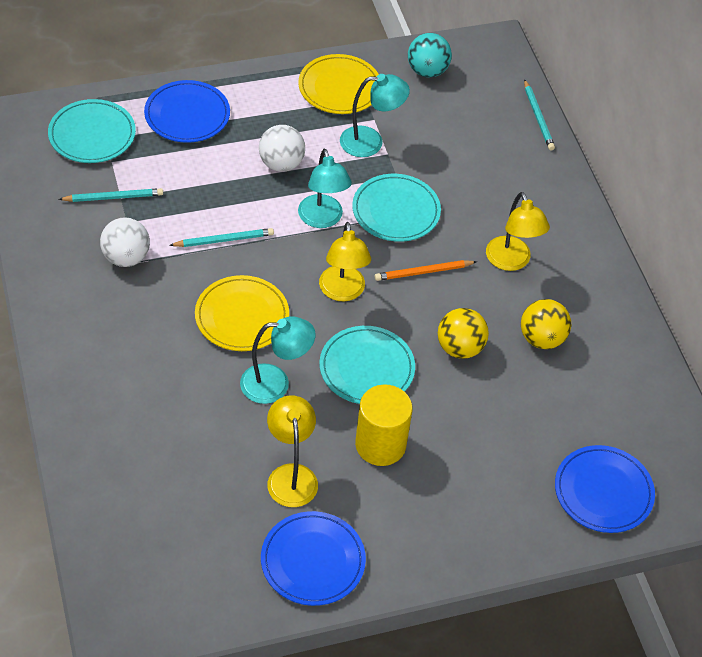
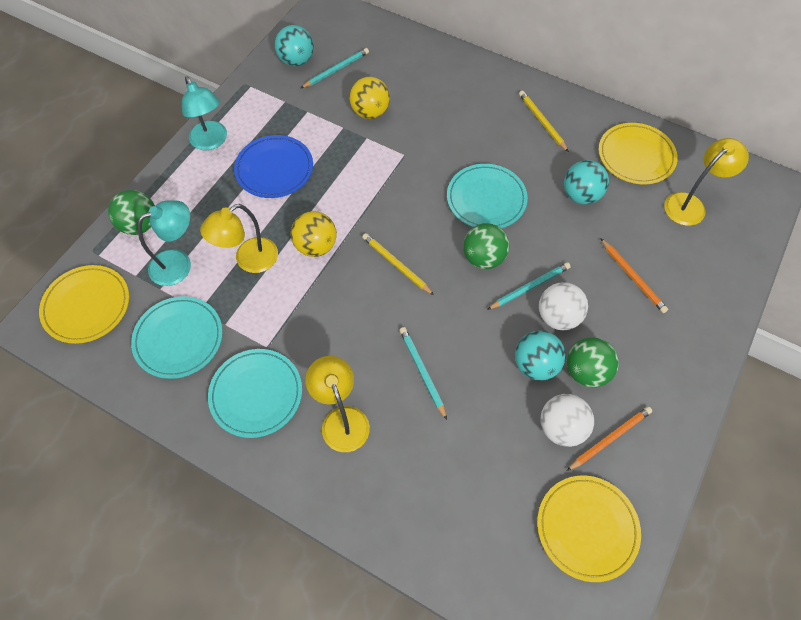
blue plate: 3 -> 1
green ball: 0 -> 3
orange pencil: 1 -> 2
turquoise ball: 1 -> 3
turquoise lamp: 3 -> 2
yellow cylinder: 1 -> 0
yellow pencil: 0 -> 2
yellow plate: 2 -> 3

